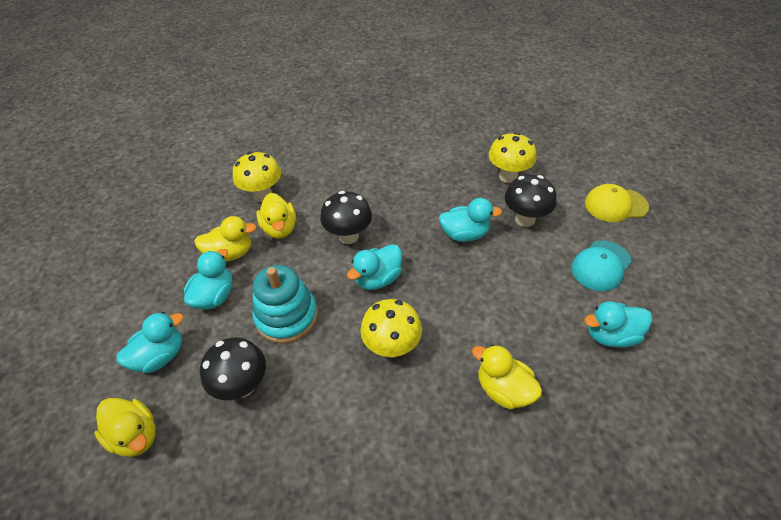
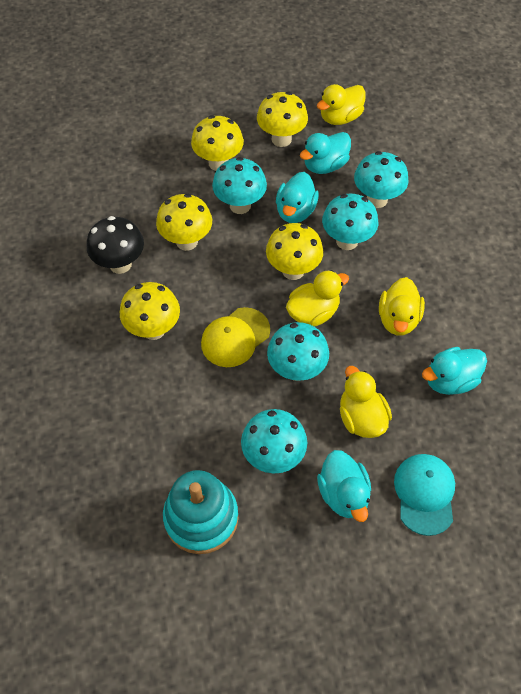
black mushroom: 3 -> 1
turquoise duck: 5 -> 4
turquoise mushroom: 0 -> 5
yellow mushroom: 3 -> 5

